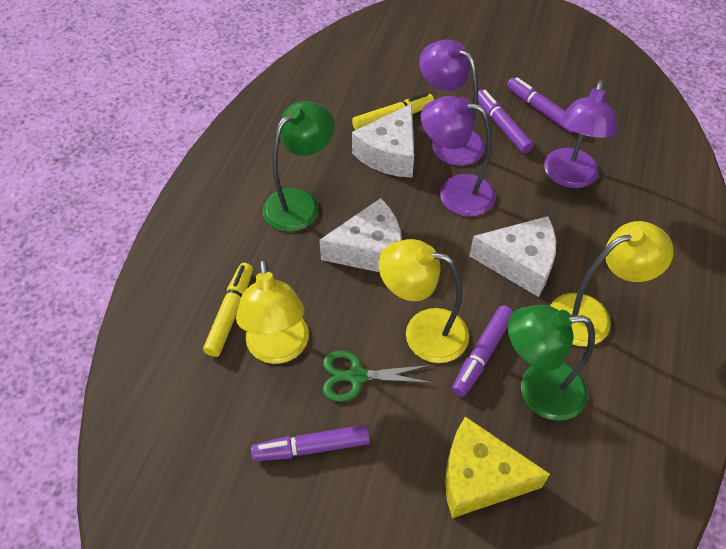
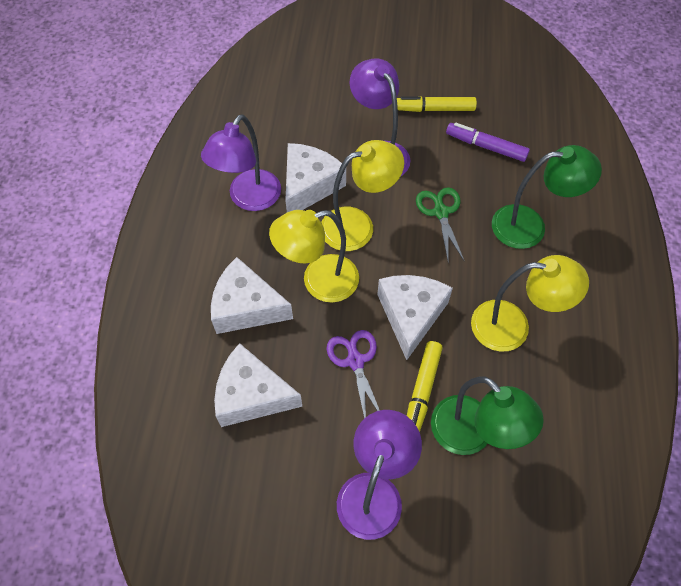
purple marker: 4 -> 1
purple scissors: 0 -> 1
white cheese: 3 -> 4
yellow cheese: 1 -> 0

